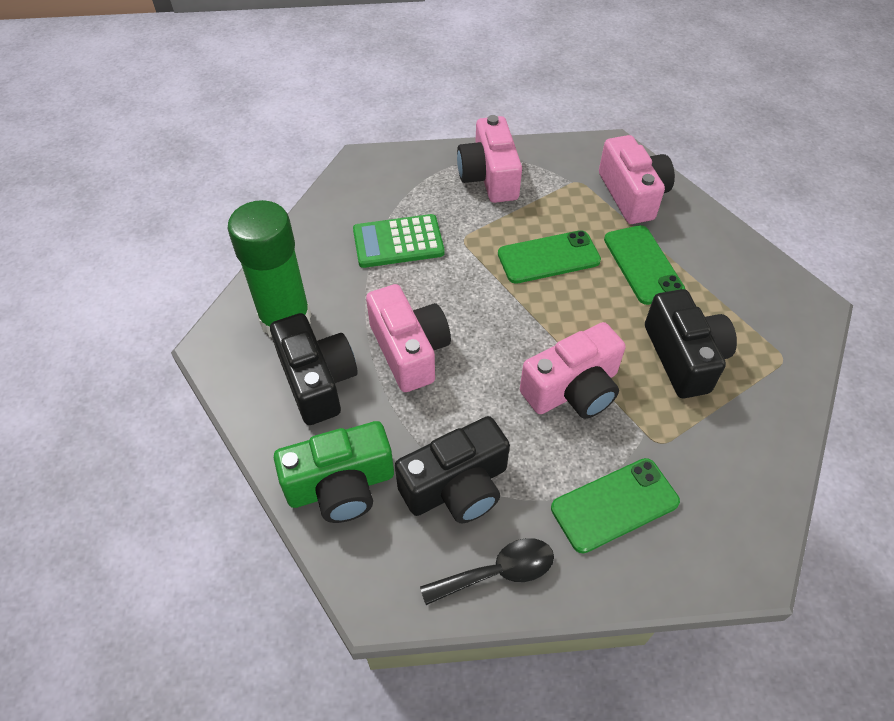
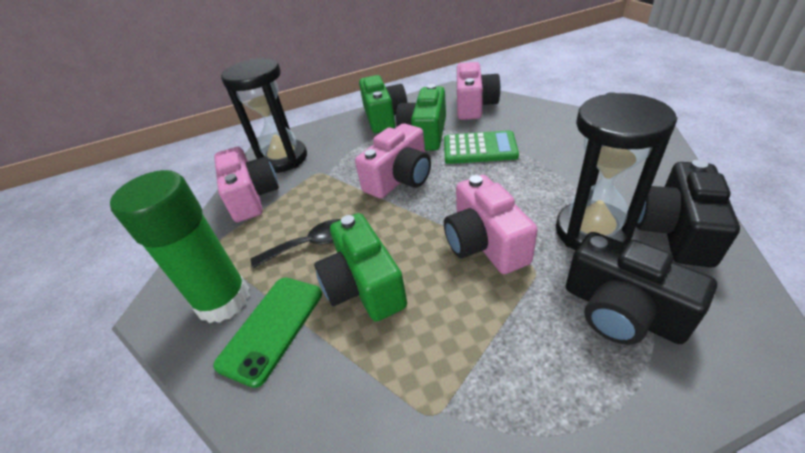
black camera: 3 -> 2
black hourglass: 0 -> 2
green camera: 1 -> 3
green phone: 3 -> 1

